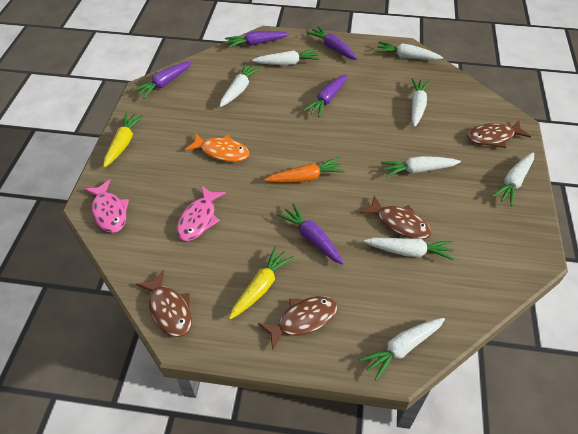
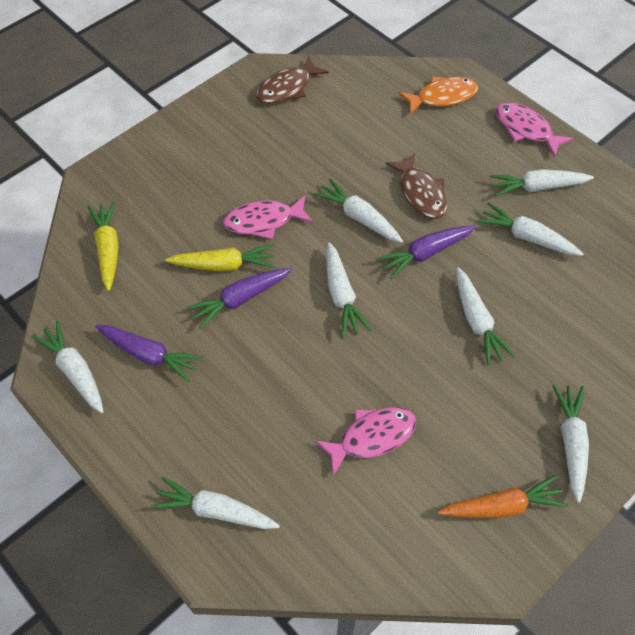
brown fish: 4 -> 2
pink fish: 2 -> 3
purple carrot: 5 -> 3

